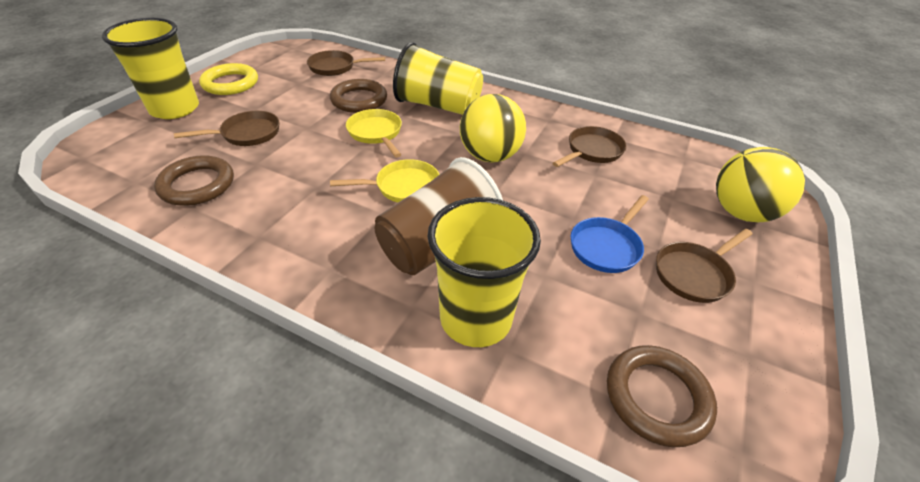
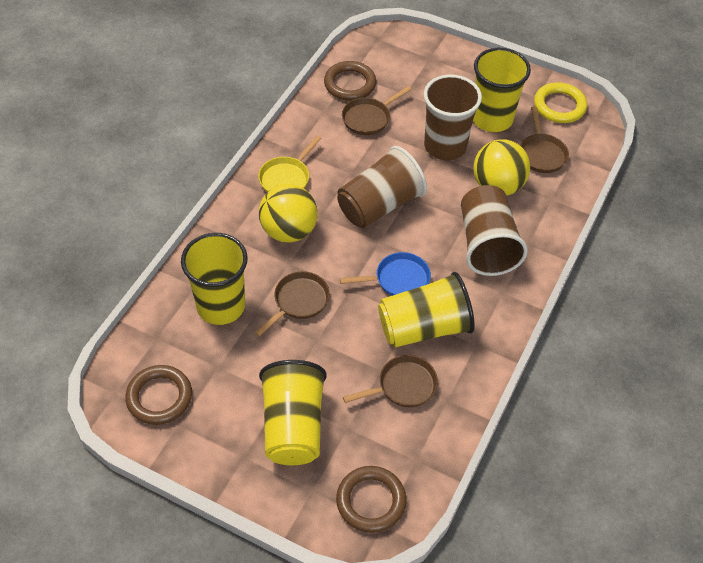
brown cup: 1 -> 3
yellow cup: 3 -> 4
yellow pan: 2 -> 1

